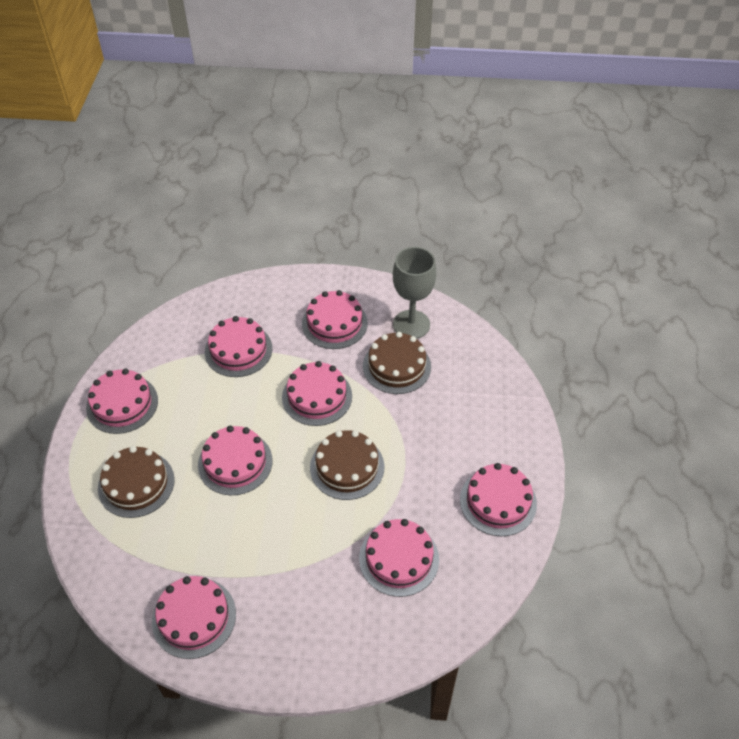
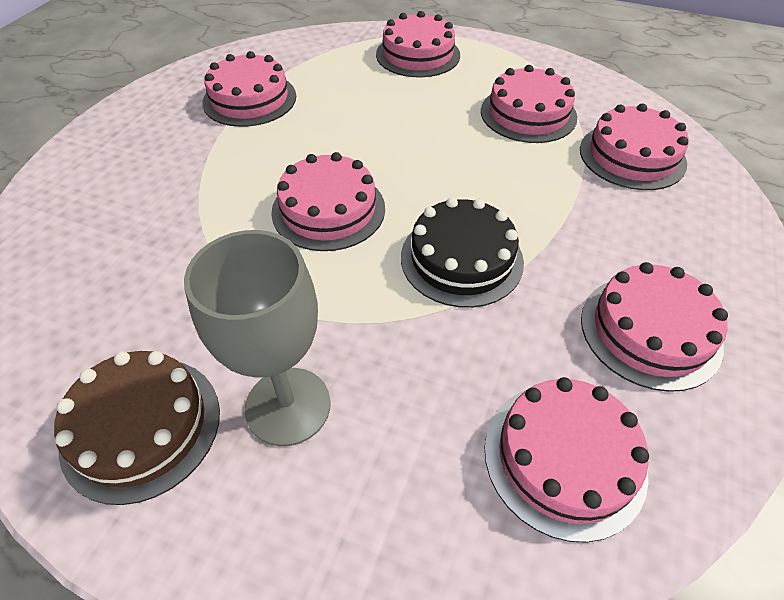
black cake: 0 -> 1
brown cake: 3 -> 1
pink cake: 8 -> 7

